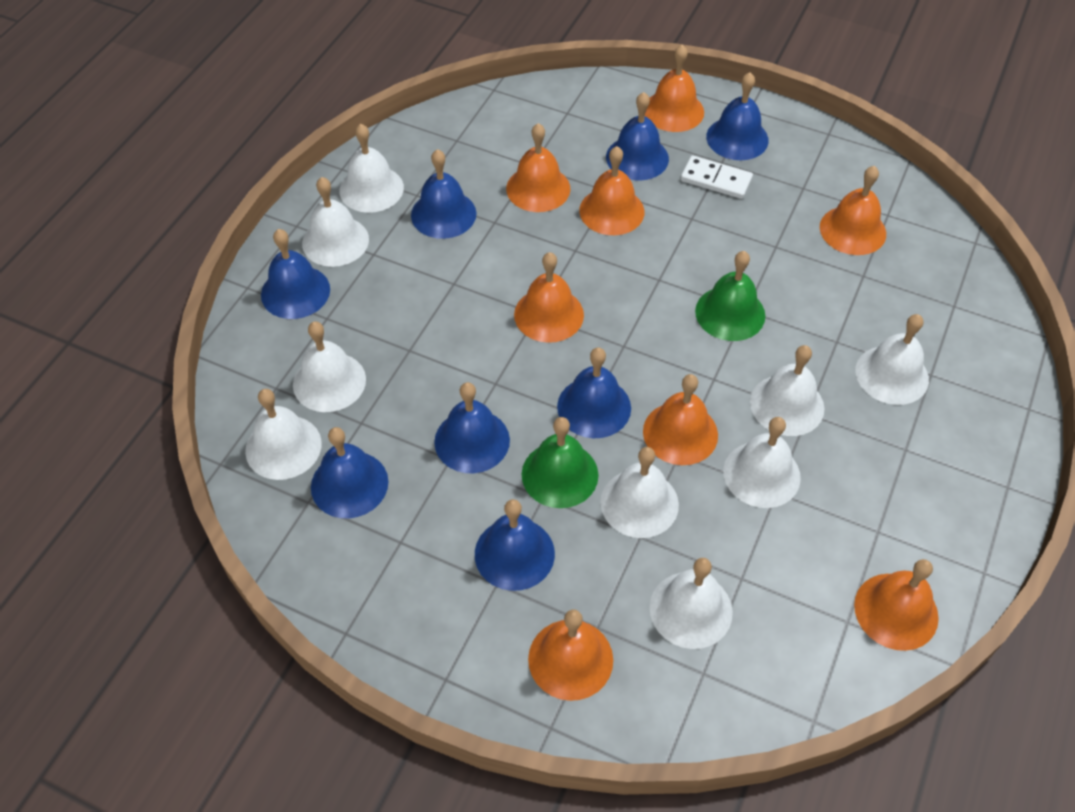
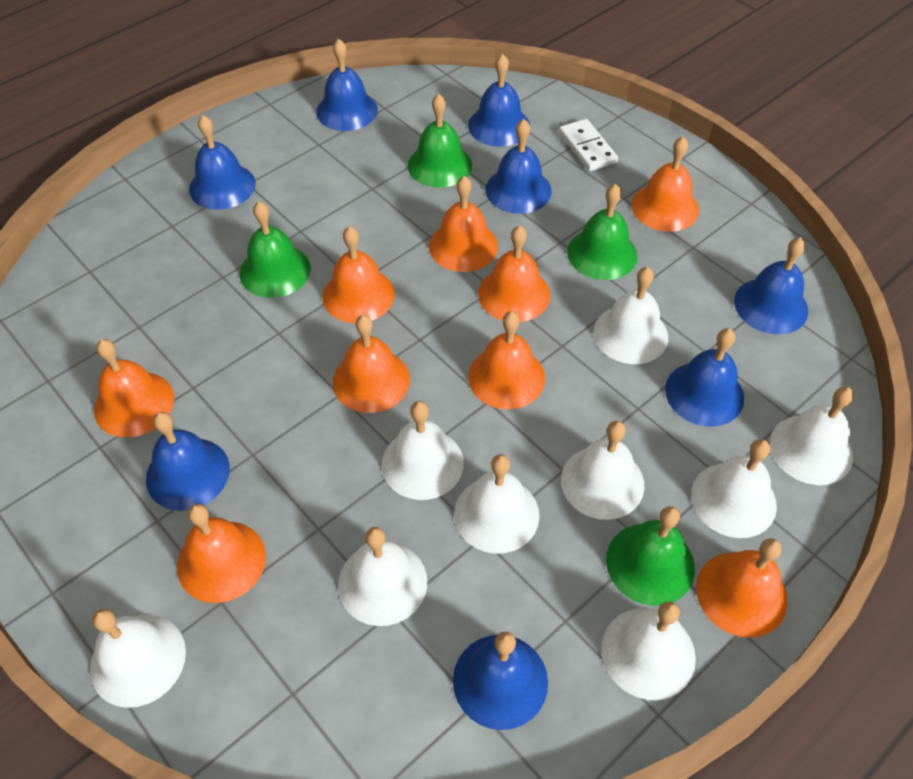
green bell: 2 -> 4
orange bell: 8 -> 9

